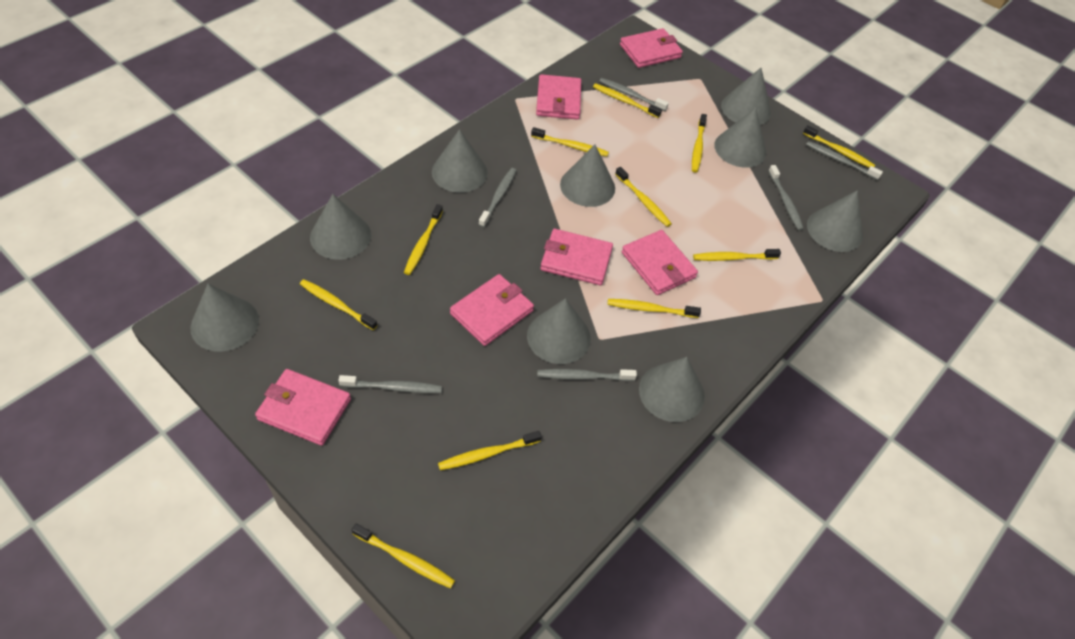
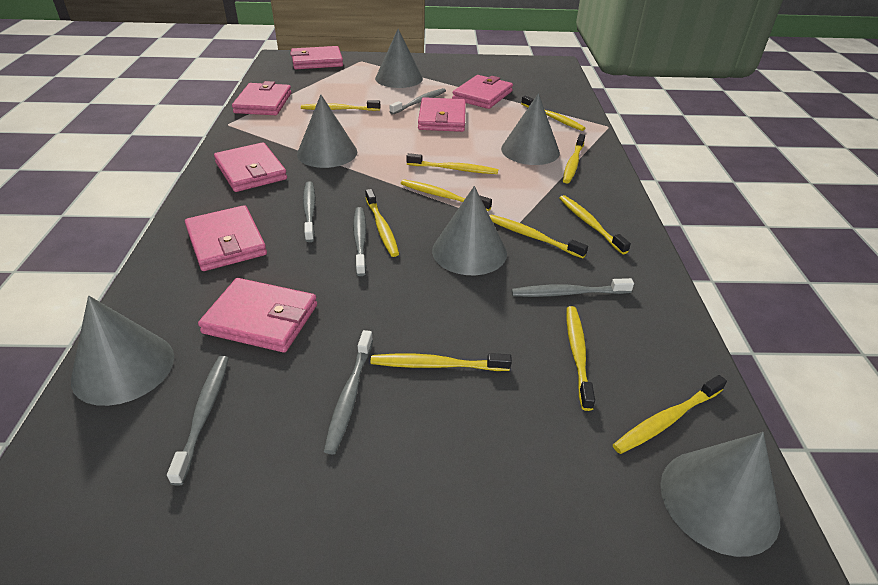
grey cone: 9 -> 6
pink wallet: 6 -> 7

